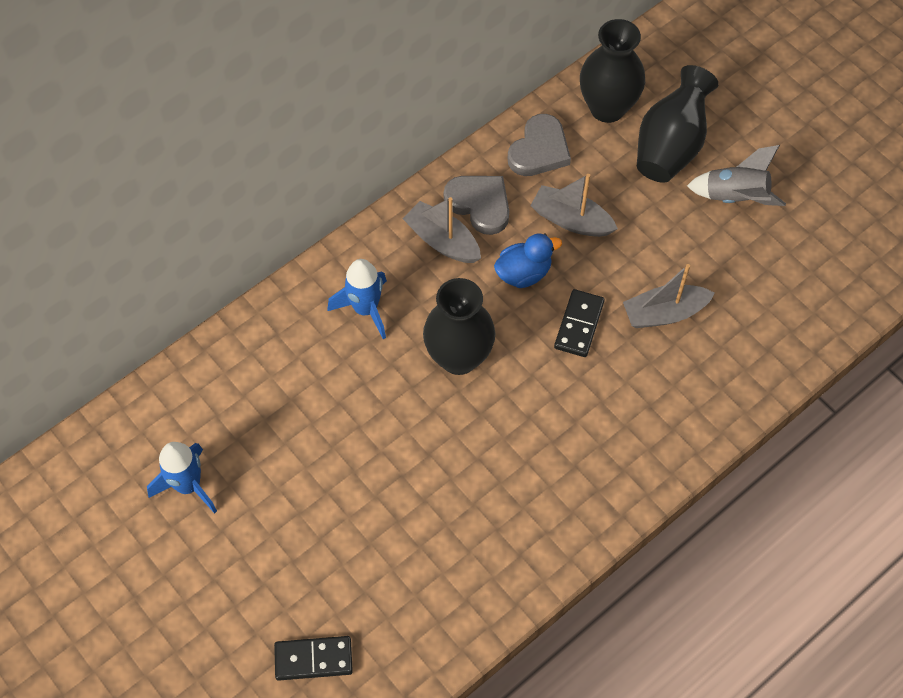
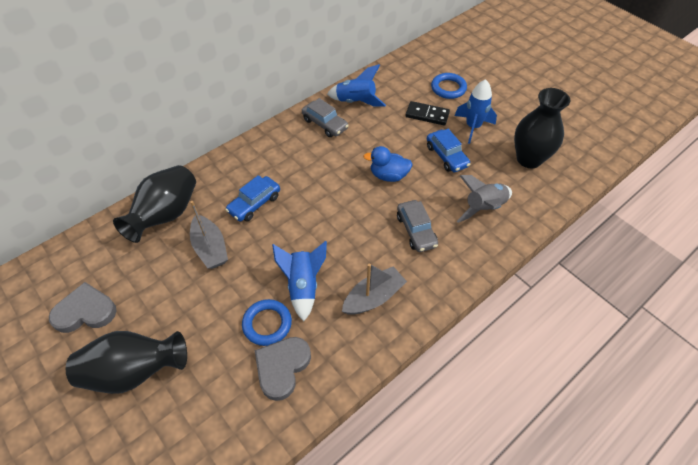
black domino: 2 -> 1
blue car: 0 -> 2
blue ring: 0 -> 2
blue rocket: 2 -> 3
grey boat: 3 -> 2
grey car: 0 -> 2

